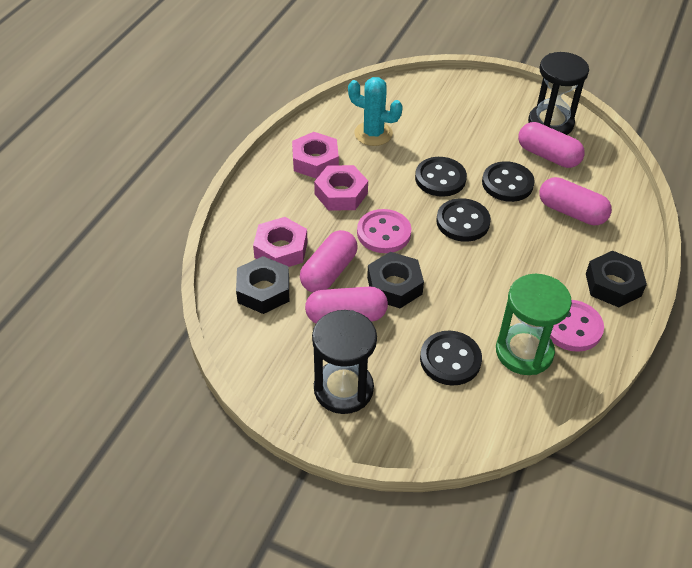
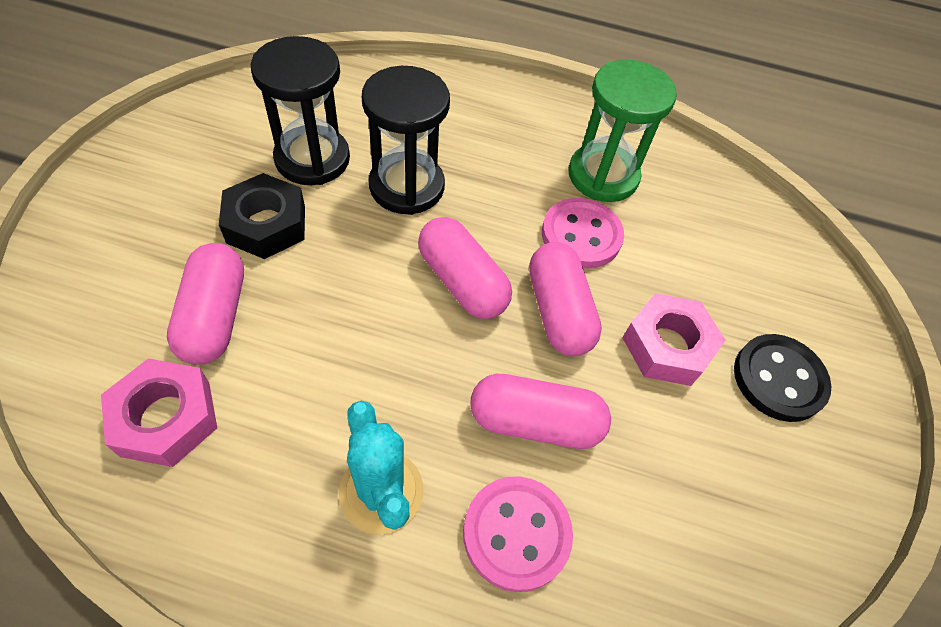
black button: 4 -> 1
black nut: 3 -> 1
pink nut: 3 -> 2

